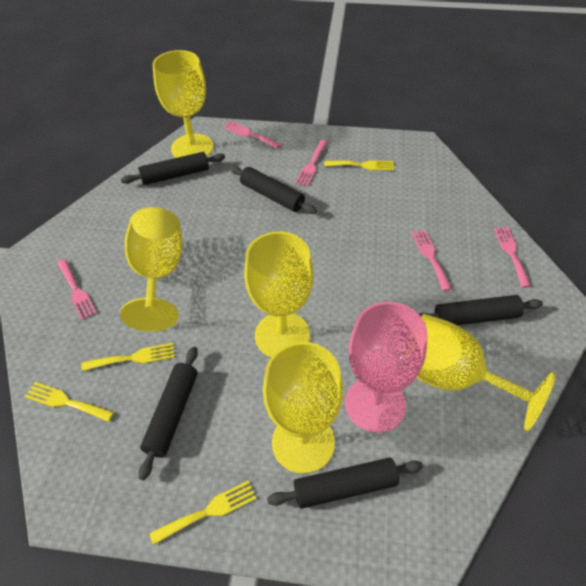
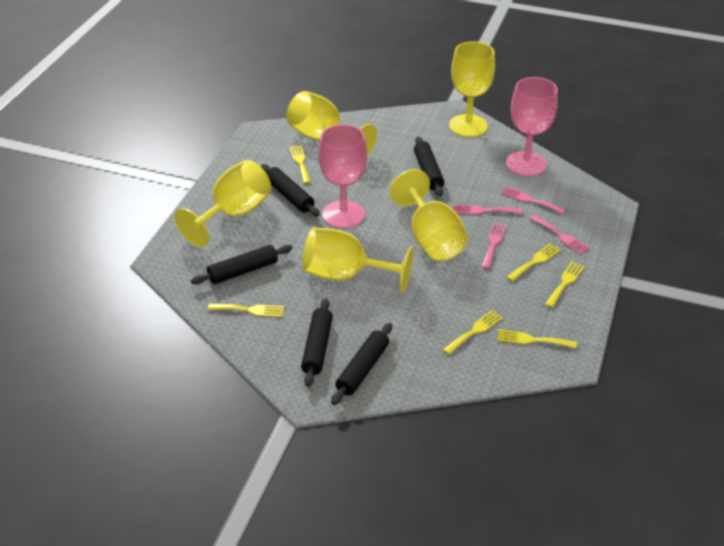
pink fork: 5 -> 4
pink goblet: 1 -> 2
yellow fork: 4 -> 6

